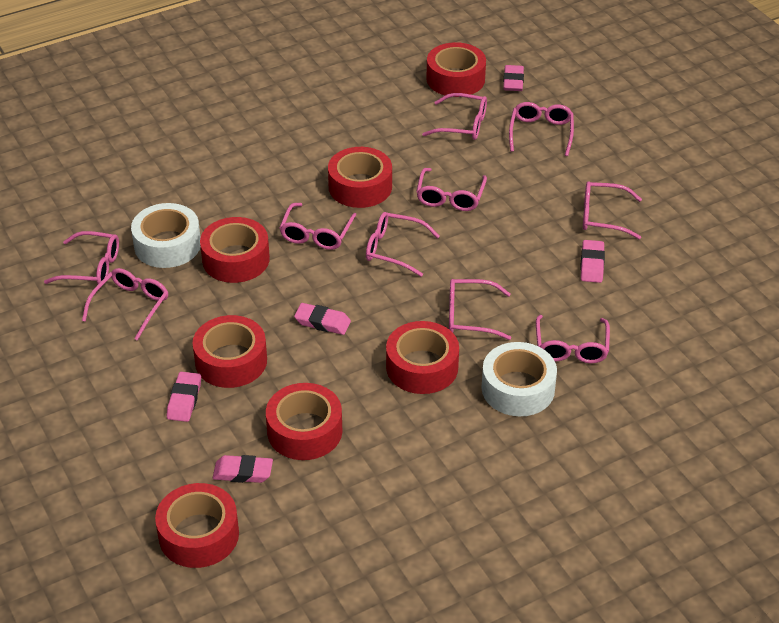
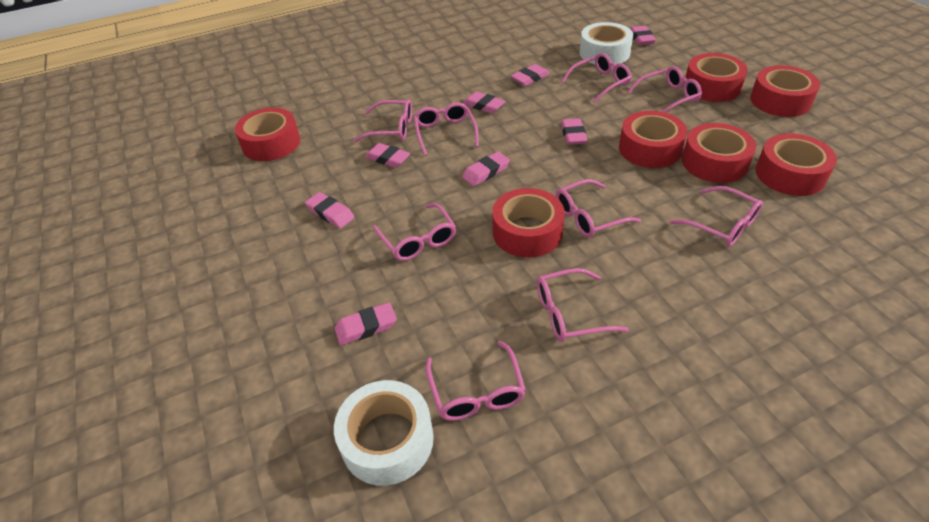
pink eraser: 5 -> 8
pink glasses: 10 -> 9

